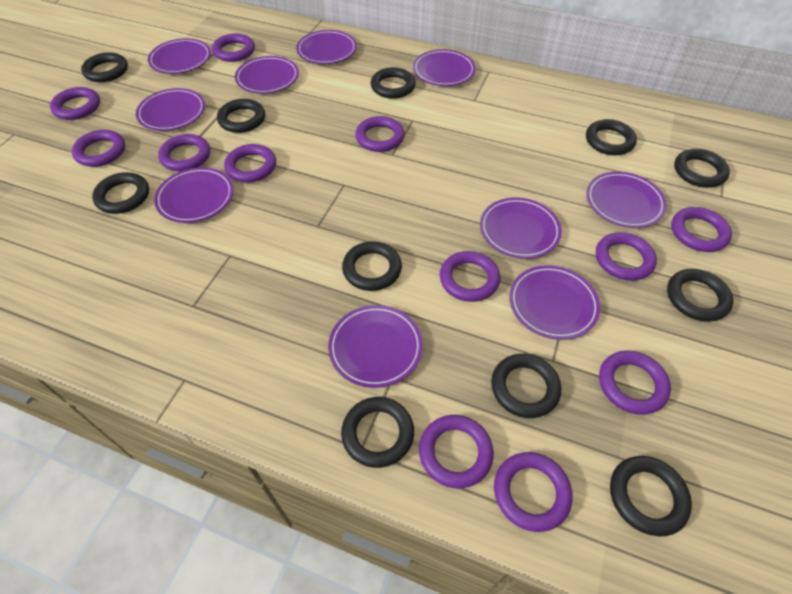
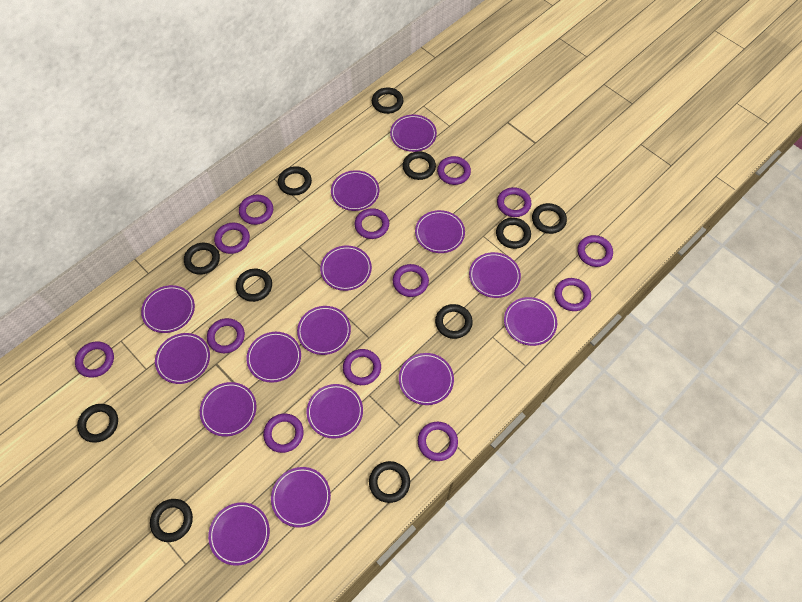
purple plate: 10 -> 15
purple ring: 12 -> 13

